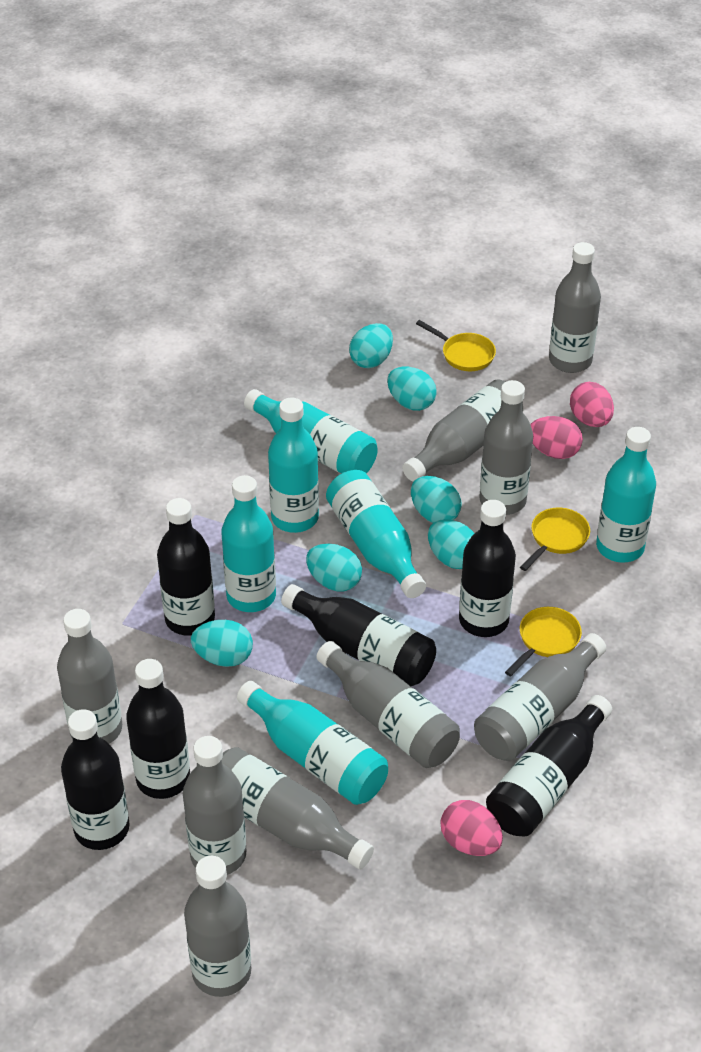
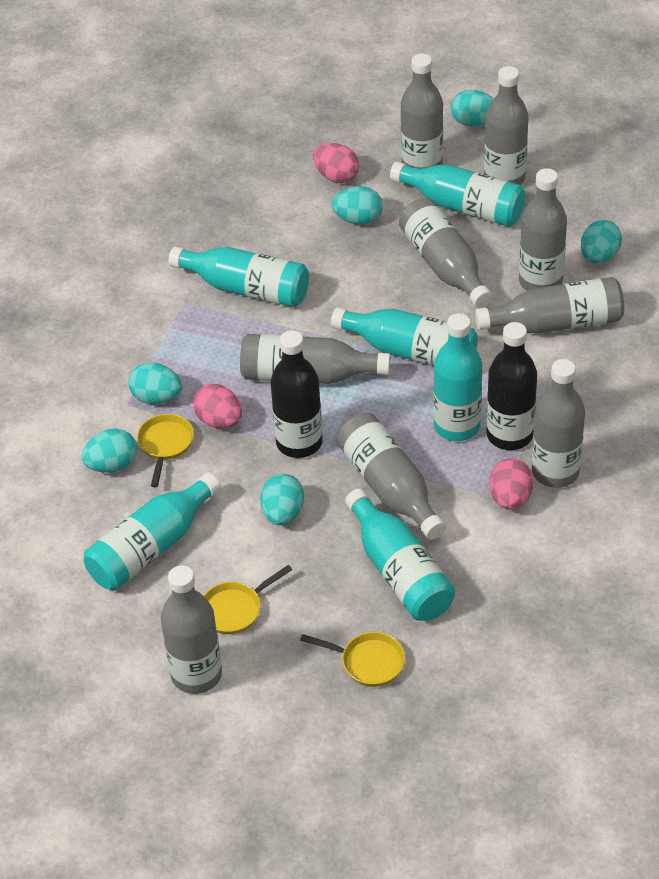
black bottle: 6 -> 2

